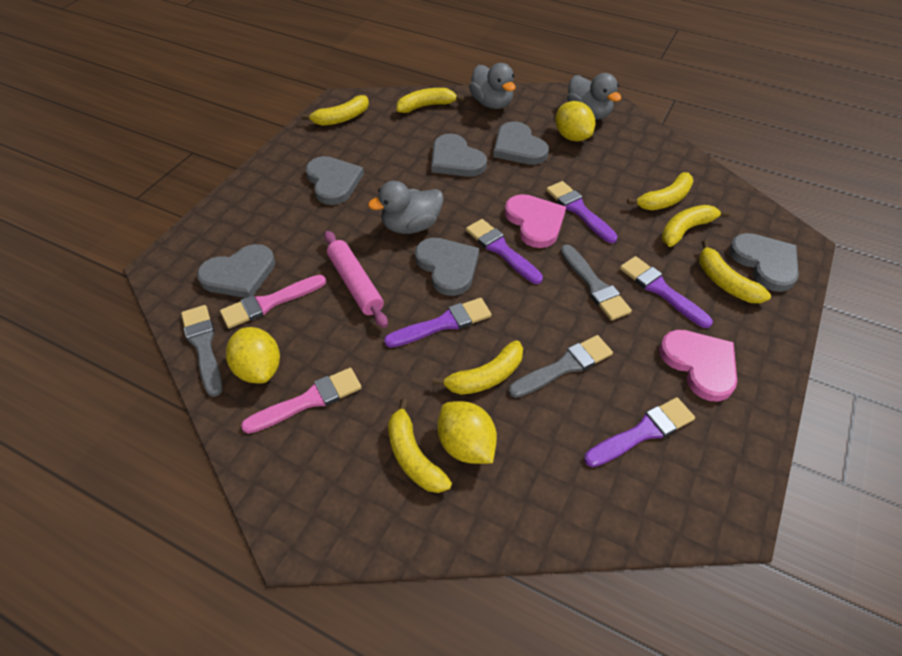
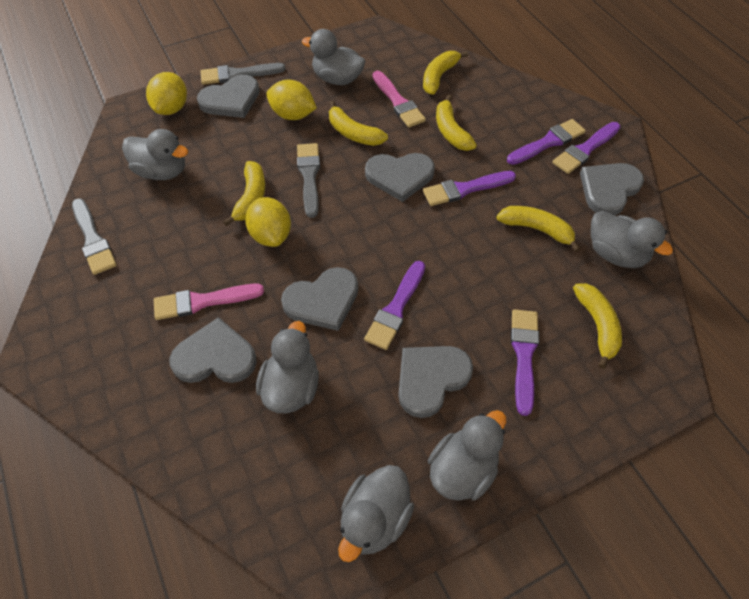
grey duck: 3 -> 6
pink heart: 2 -> 0
pink rolling pin: 1 -> 0
yellow banana: 7 -> 6

